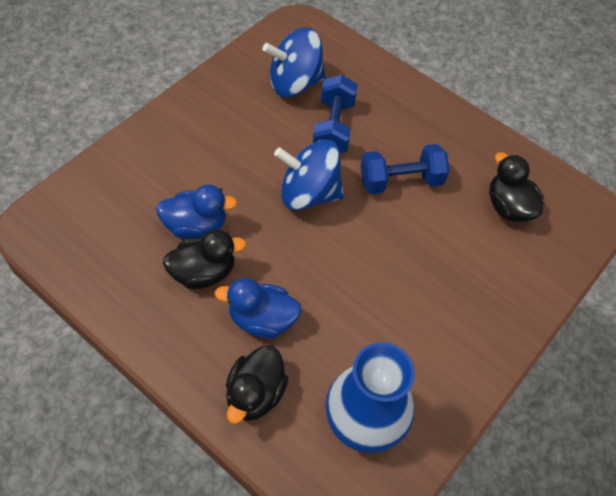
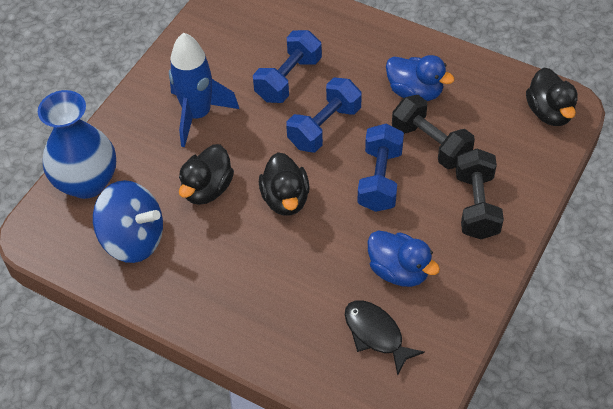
black dumbbell: 0 -> 2
black fish: 0 -> 1
blue dumbbell: 2 -> 3
blue rocket: 0 -> 1
blue spinning top: 2 -> 1

